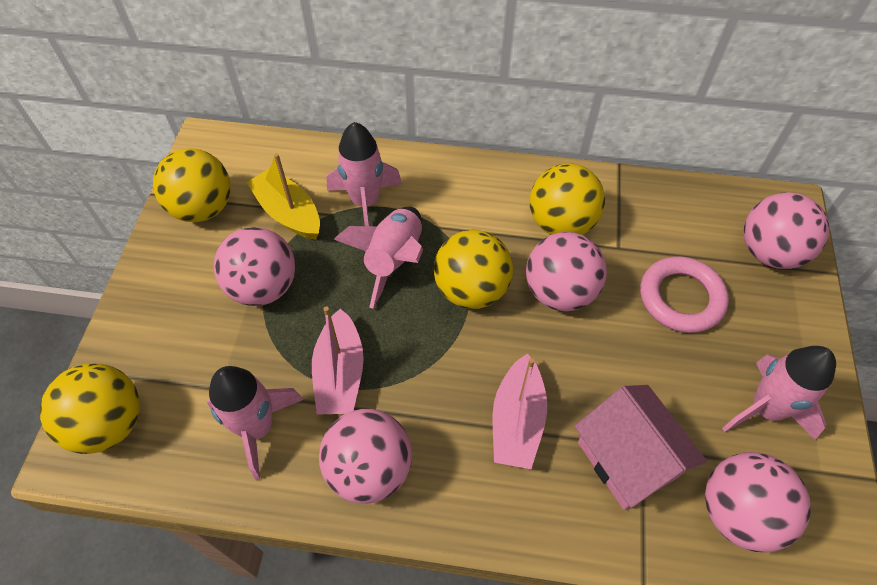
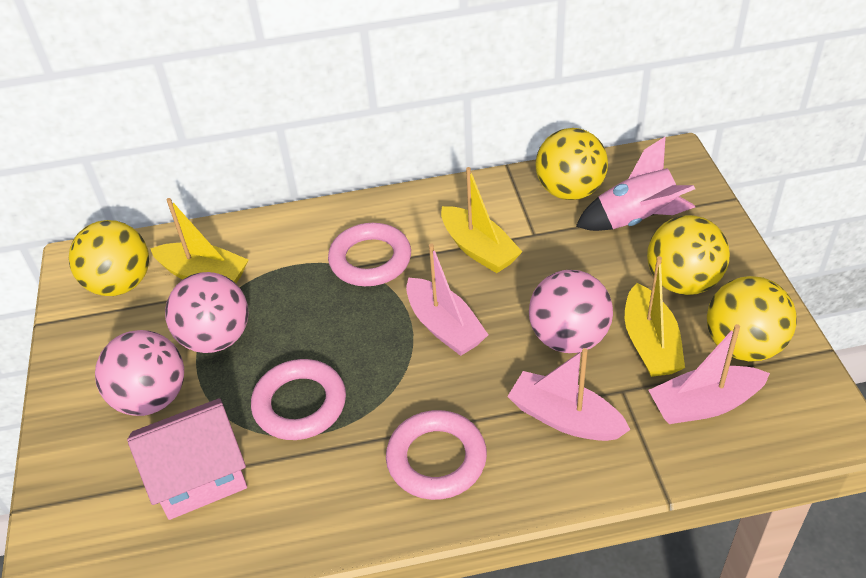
pink ball: 5 -> 3
pink boat: 2 -> 3
pink ring: 1 -> 3
pink rocket: 4 -> 1
yellow boat: 1 -> 3

